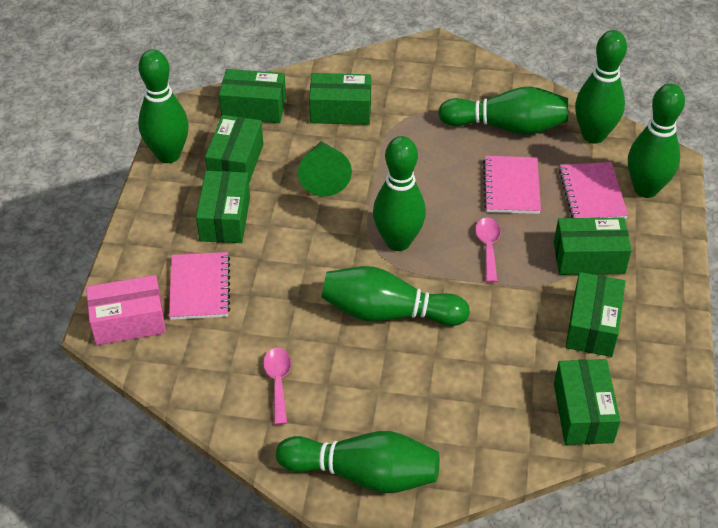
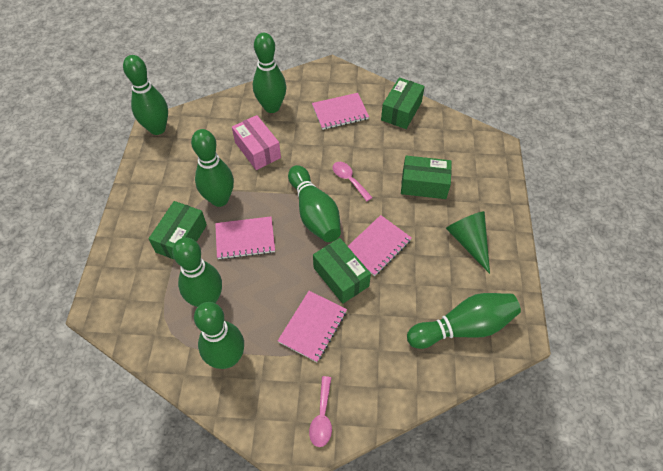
green box: 7 -> 4
pink notebook: 3 -> 4

